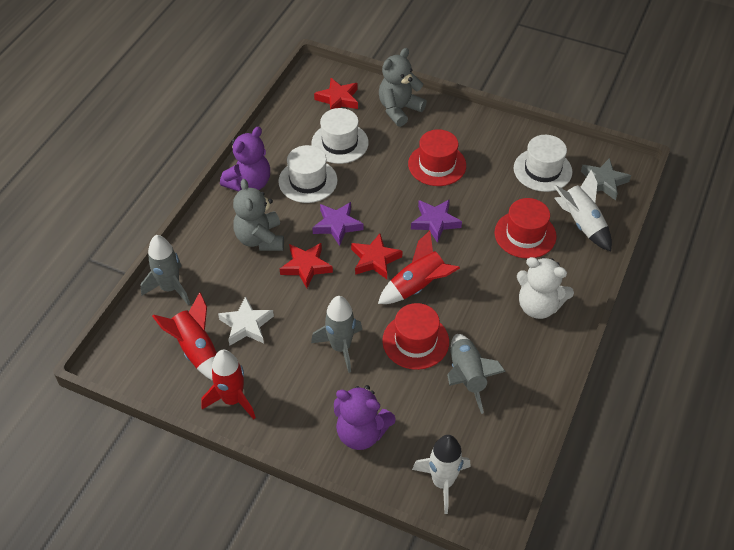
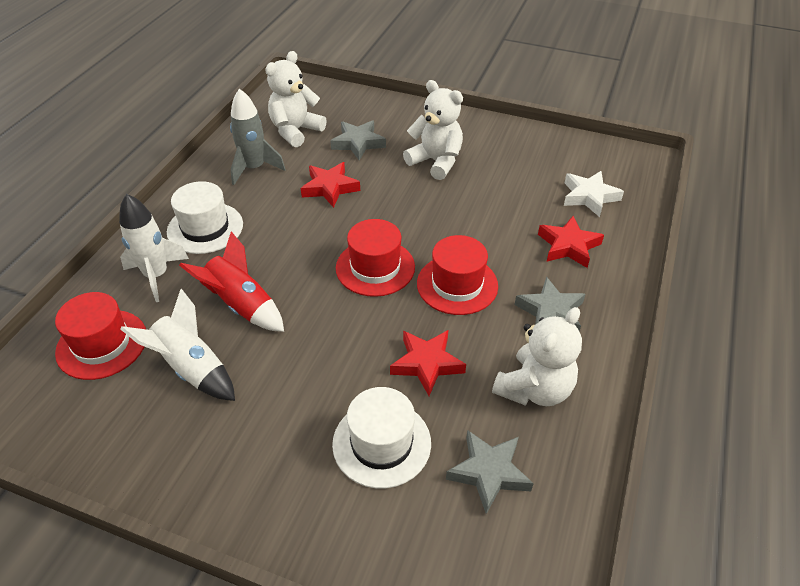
grey rocket: 3 -> 1
grey star: 1 -> 3
grey teddy bear: 2 -> 0
purple star: 2 -> 0
purple teddy bear: 2 -> 0
red rocket: 3 -> 1
white hat: 3 -> 2
white teddy bear: 1 -> 3

